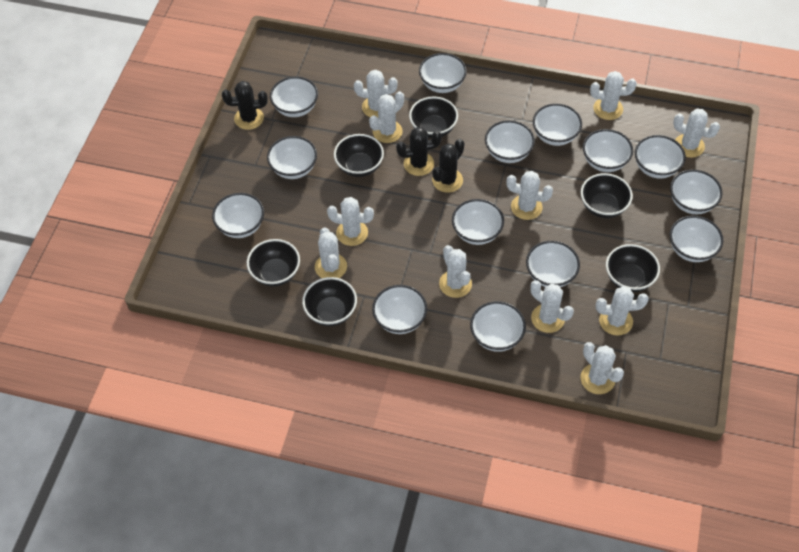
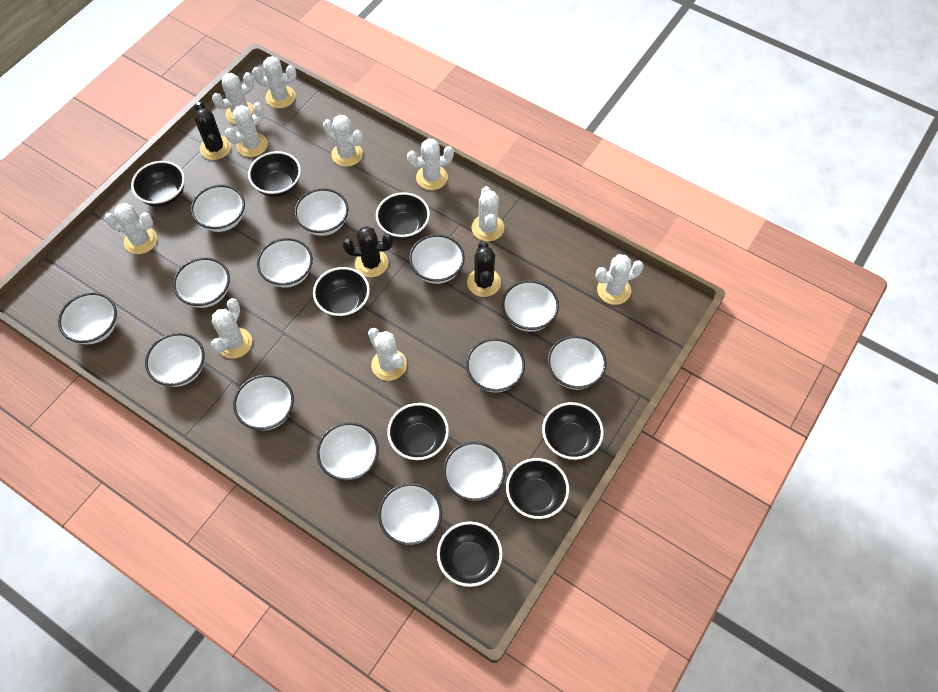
black bowl: 6 -> 8
white cactus: 11 -> 10

